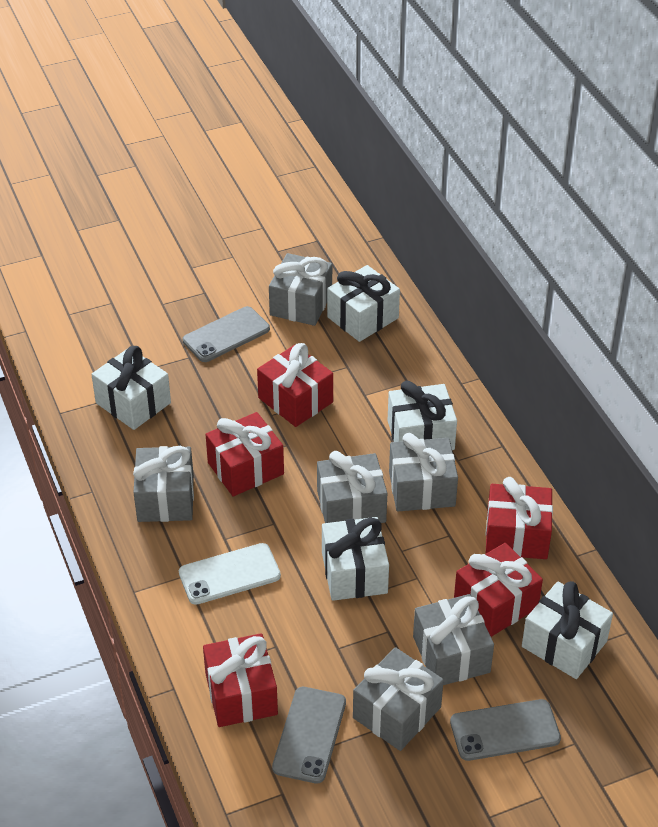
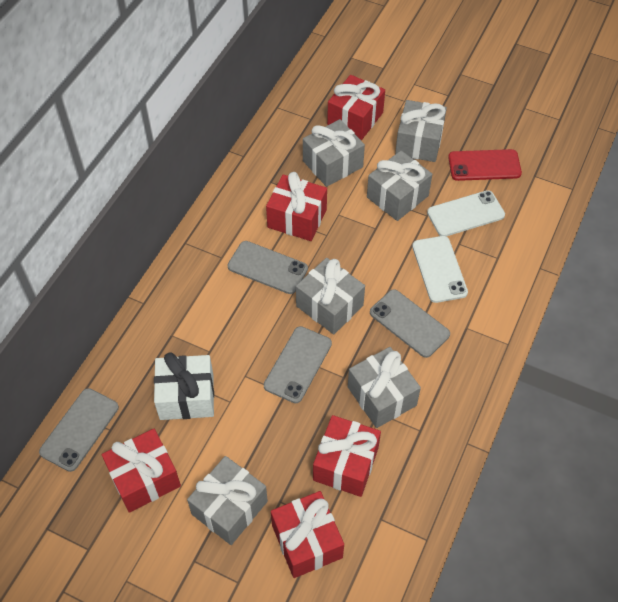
grey phone: 3 -> 4
red phone: 0 -> 1
white gift: 5 -> 1
white phone: 1 -> 2

